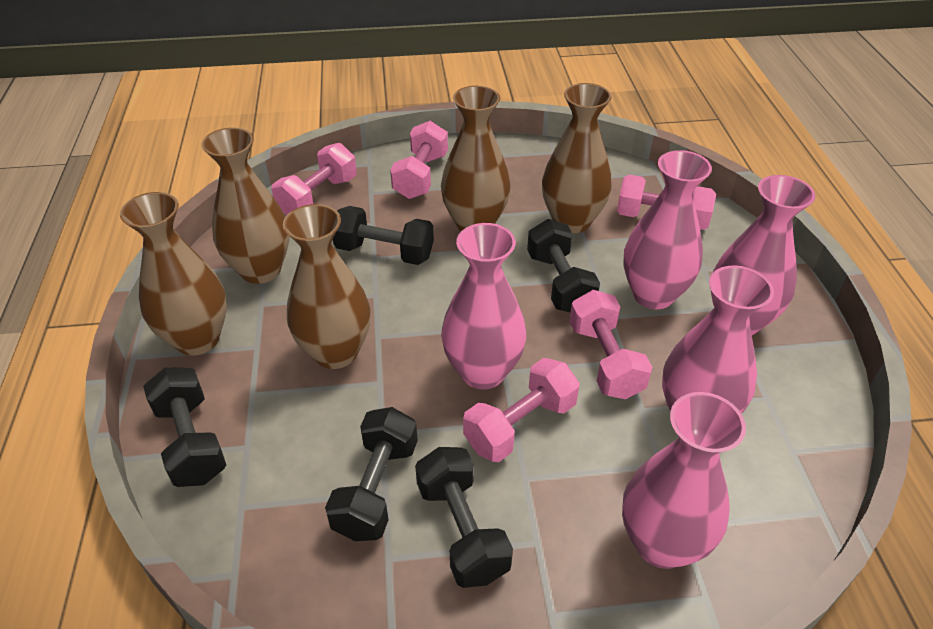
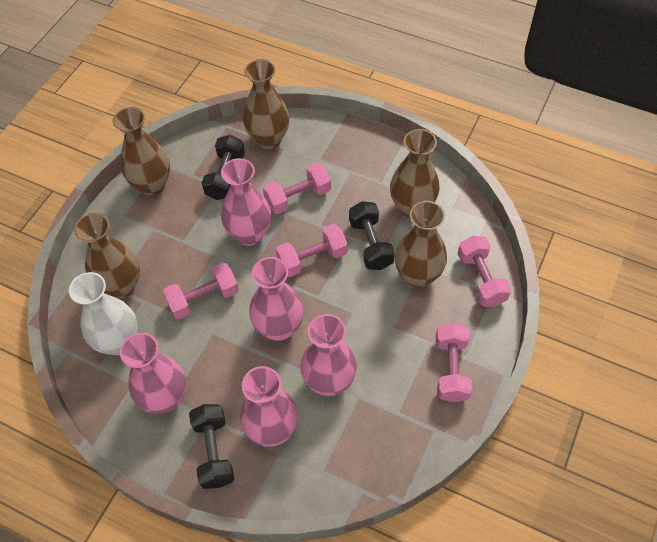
black dumbbell: 5 -> 3
white vase: 0 -> 1

